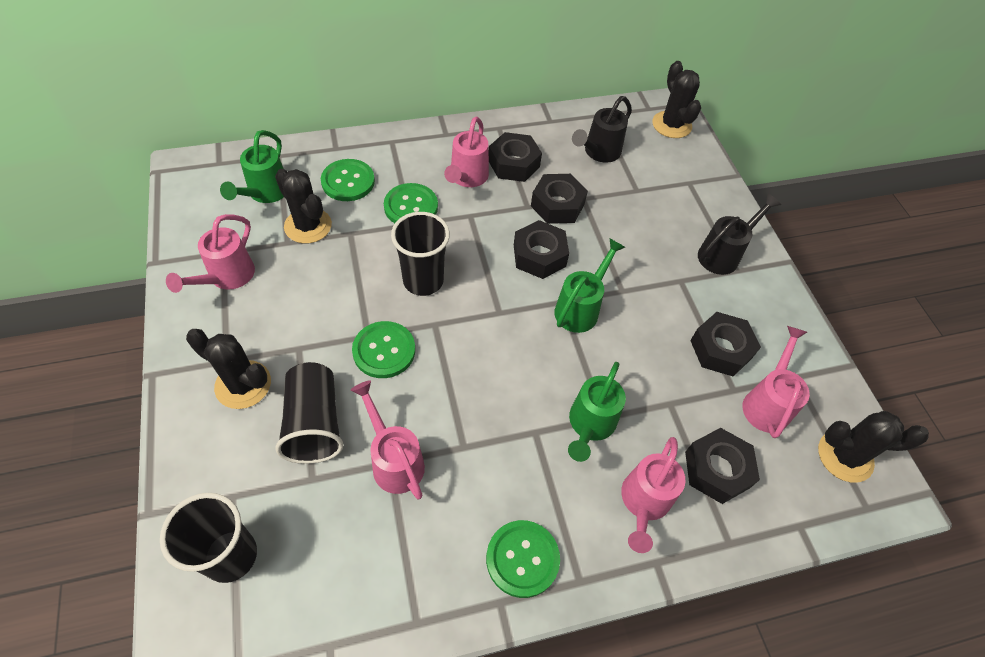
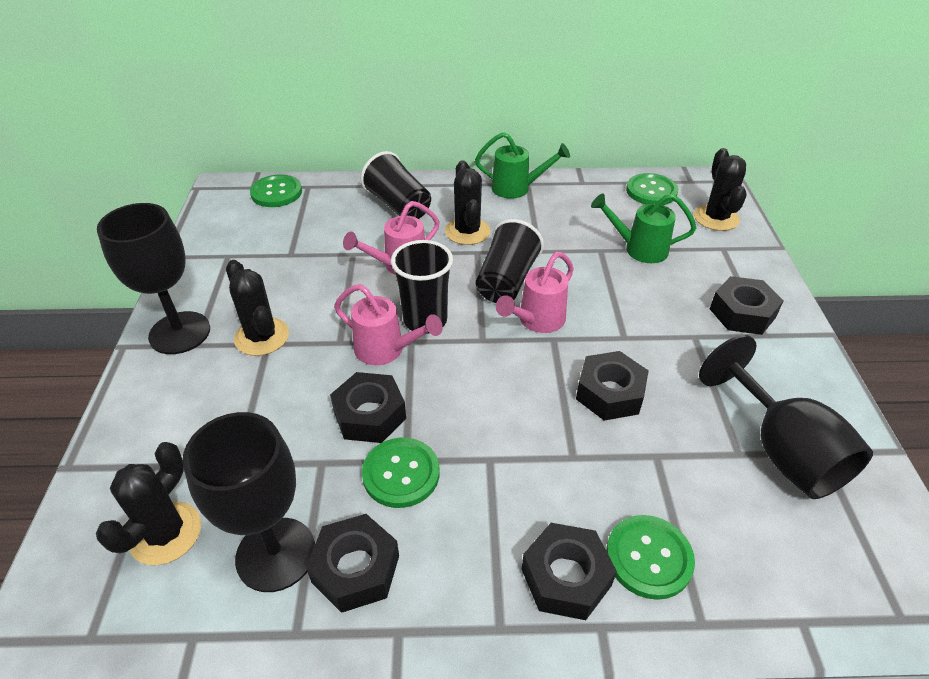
black goblet: 0 -> 3
black watering can: 2 -> 0
green watering can: 3 -> 2
pink watering can: 5 -> 3

